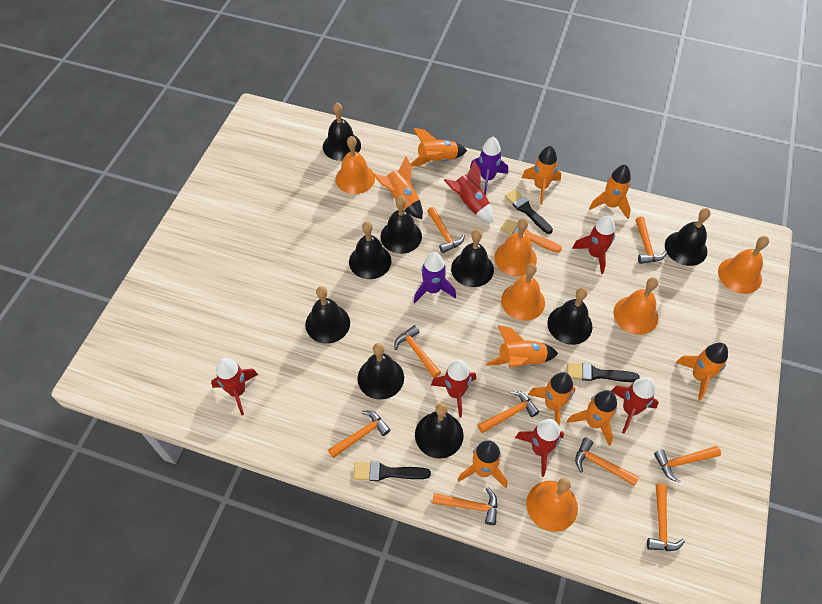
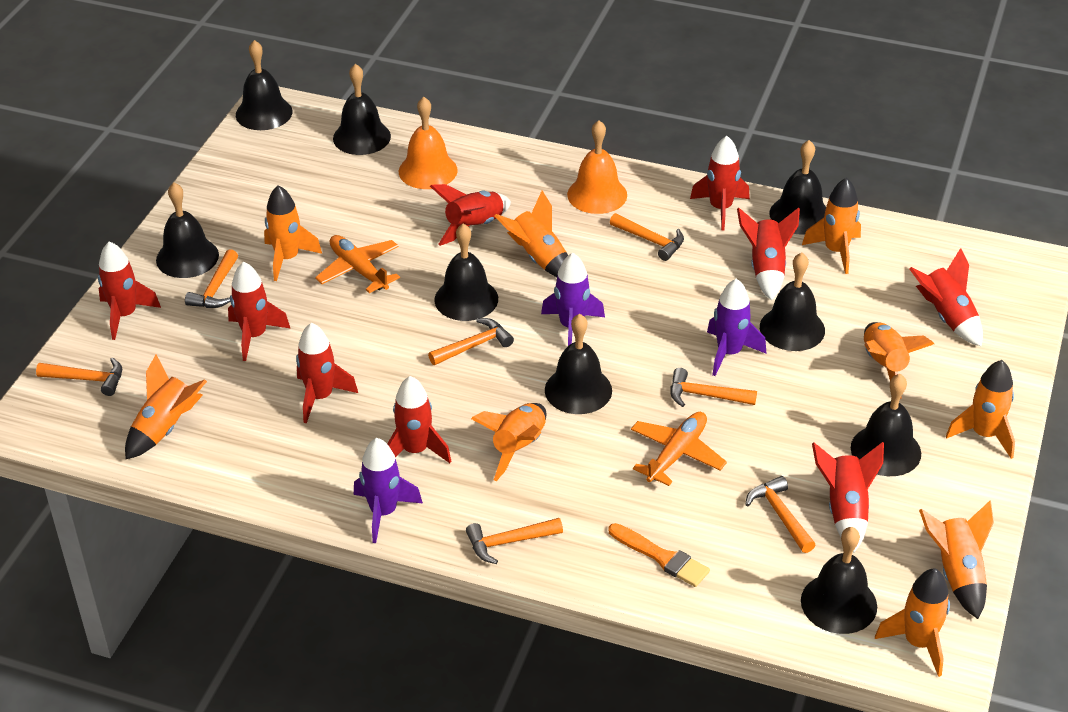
black brush: 3 -> 0
orange bell: 6 -> 2
orange hammer: 9 -> 7
orange plane: 0 -> 2
purple rocket: 2 -> 3
red rocket: 6 -> 9

